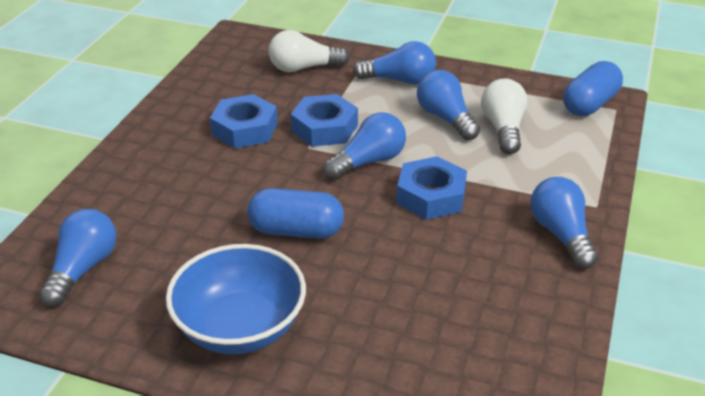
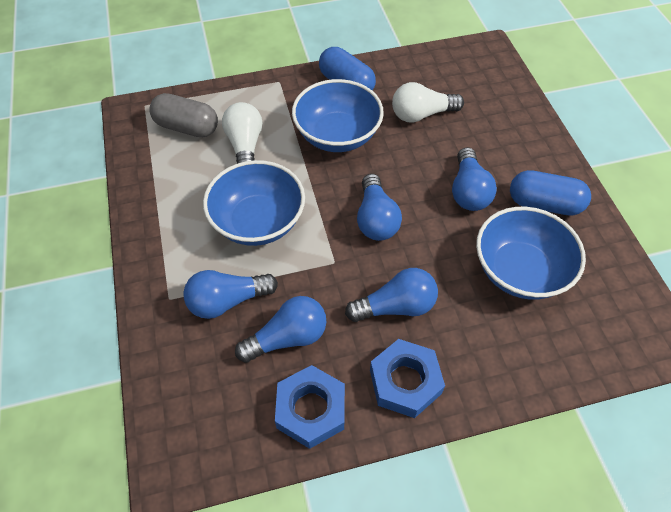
blue bowl: 1 -> 3
blue nut: 3 -> 2
grey capsule: 0 -> 1

